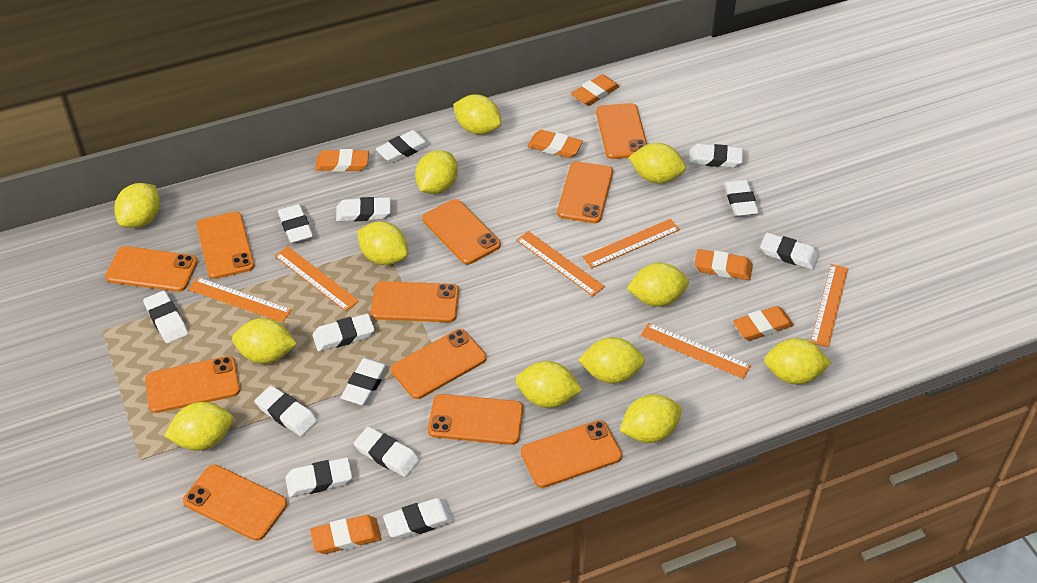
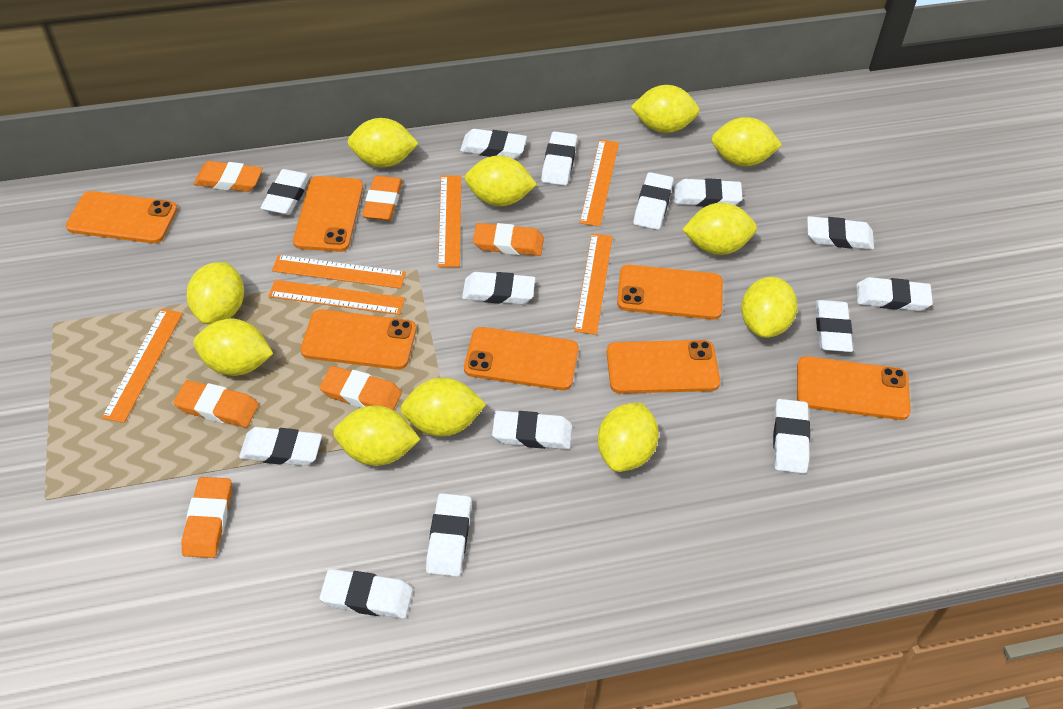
orange phone: 11 -> 7
white eraser: 13 -> 14
yellow lemon: 12 -> 11

